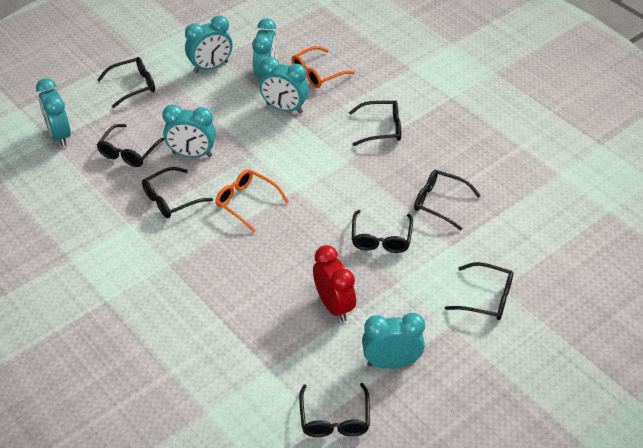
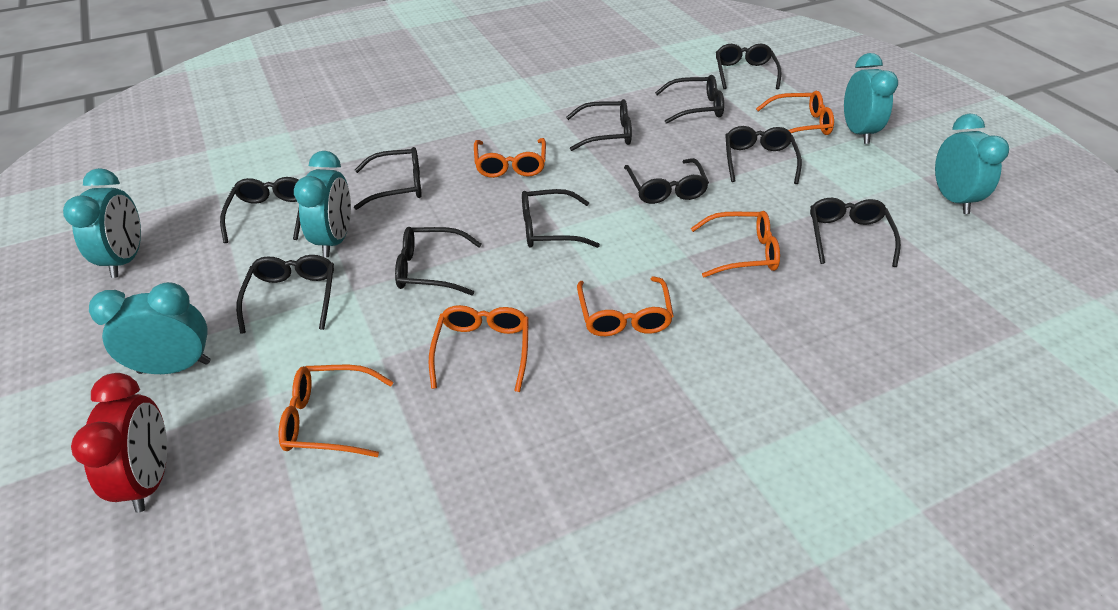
black glasses: 8 -> 11
orange glasses: 2 -> 6
turquoise clock: 6 -> 5

